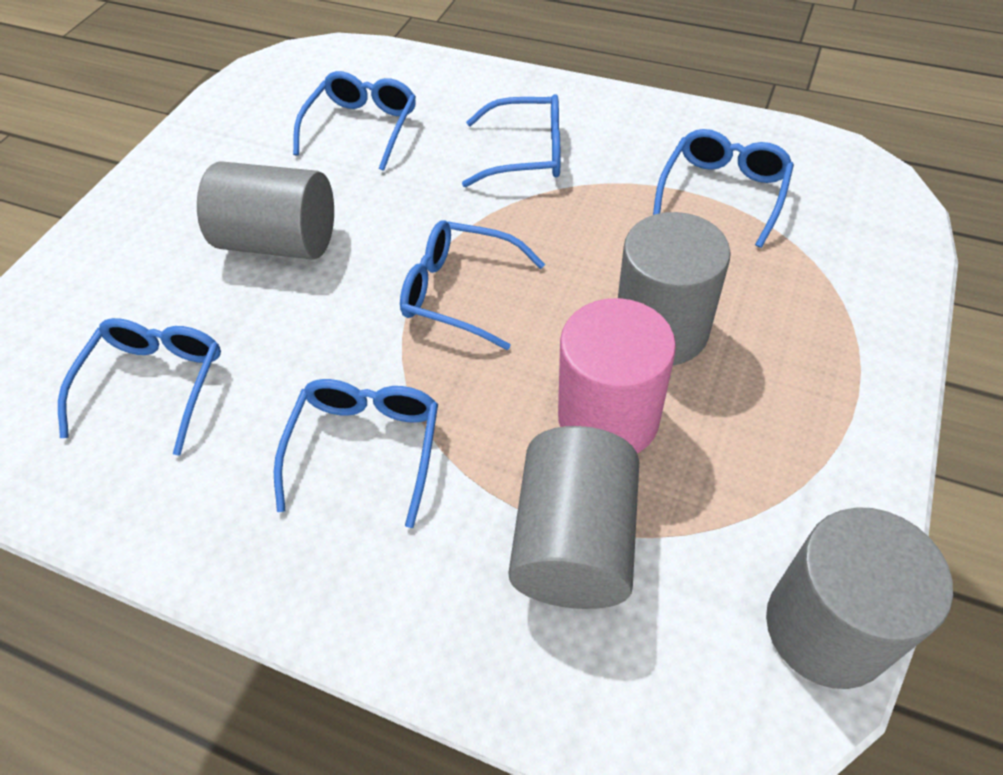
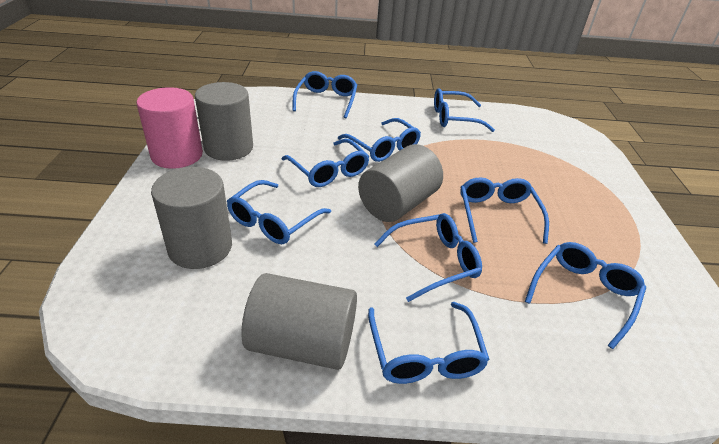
blue glasses: 6 -> 9

